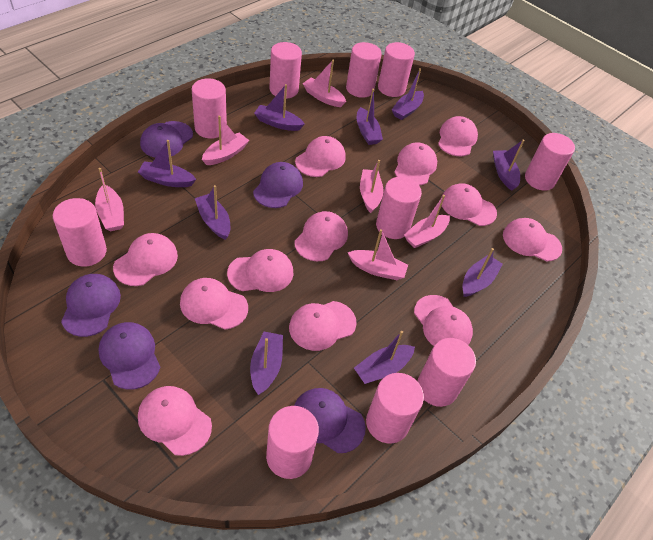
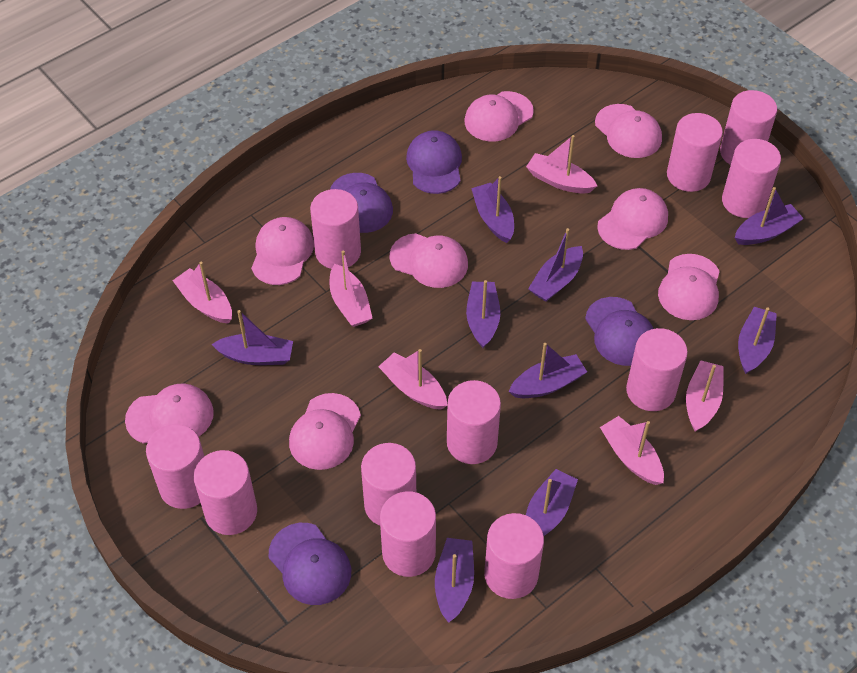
pink cap: 12 -> 8
pink cylinder: 10 -> 11
purple cap: 5 -> 4

